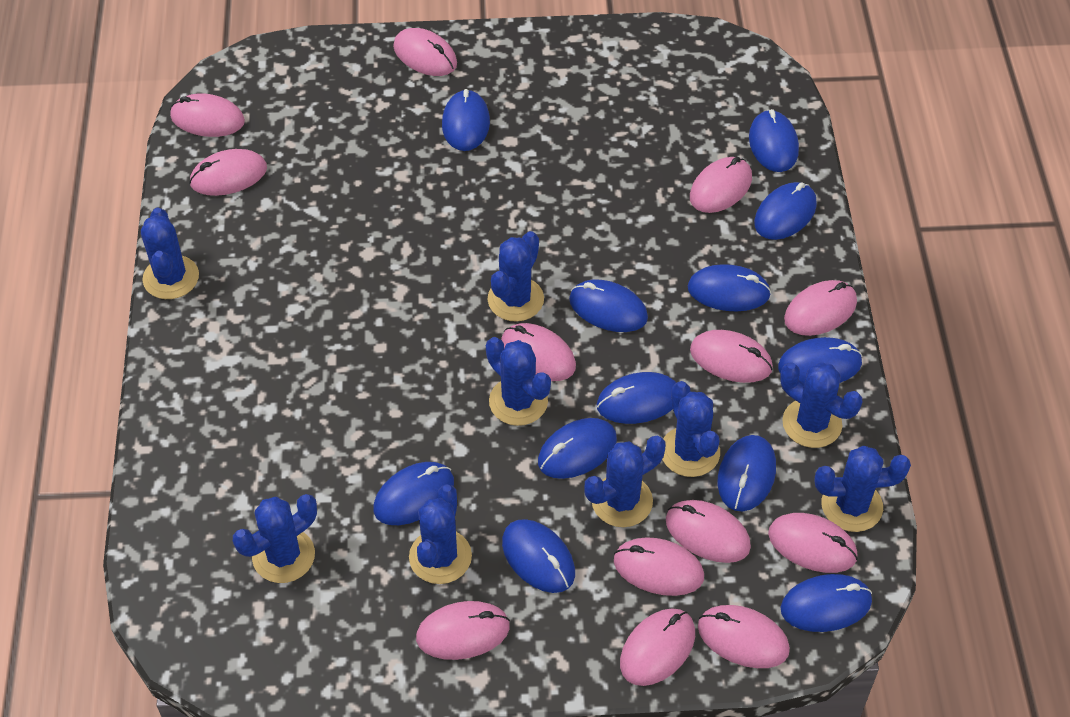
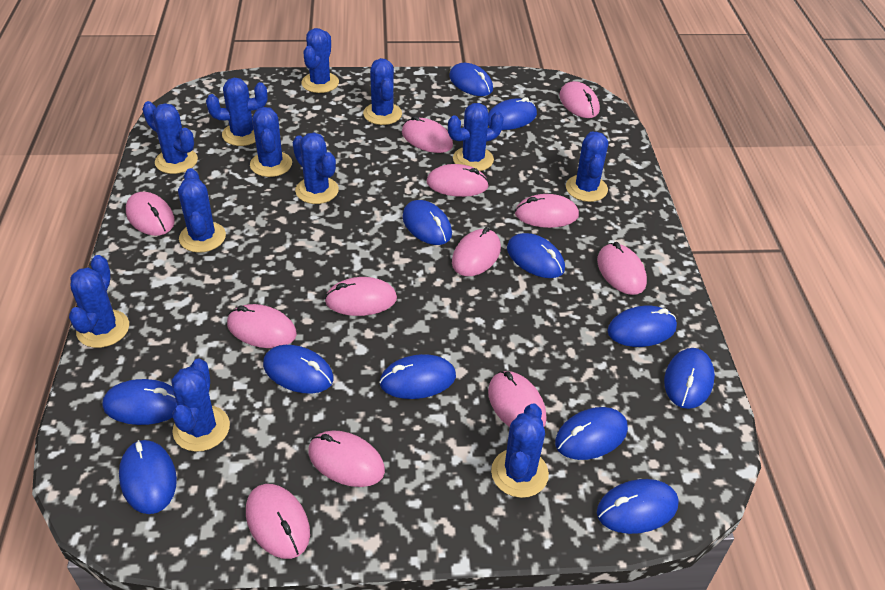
blue cactus: 9 -> 12
pink mouse: 13 -> 12

